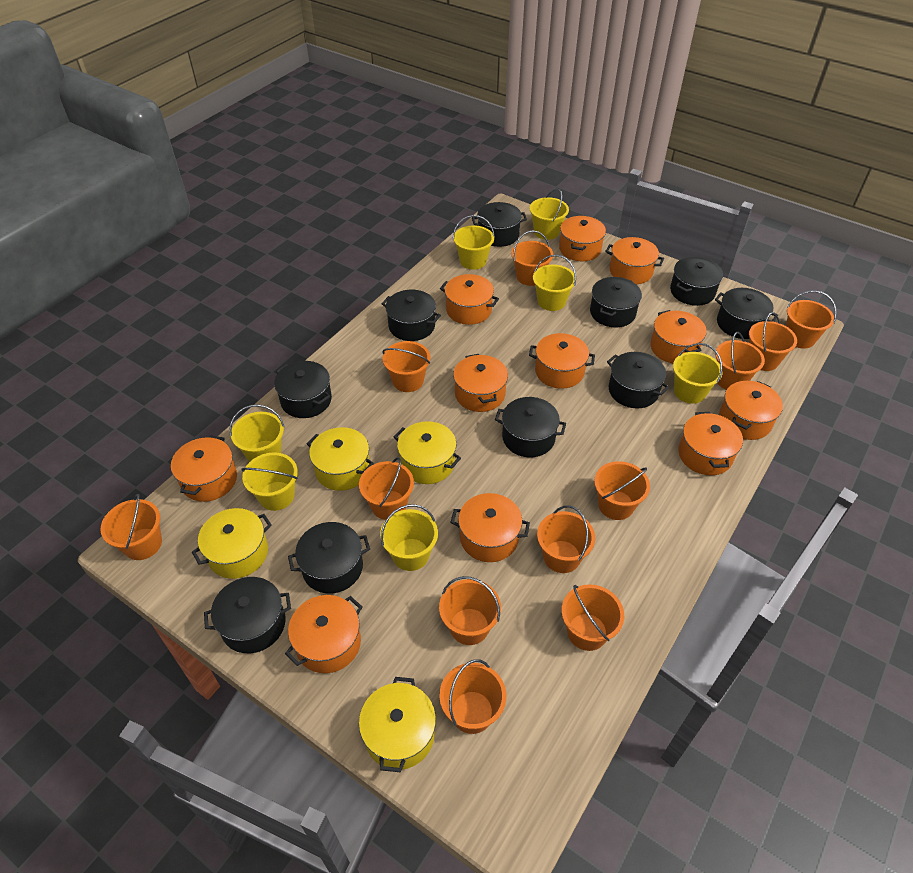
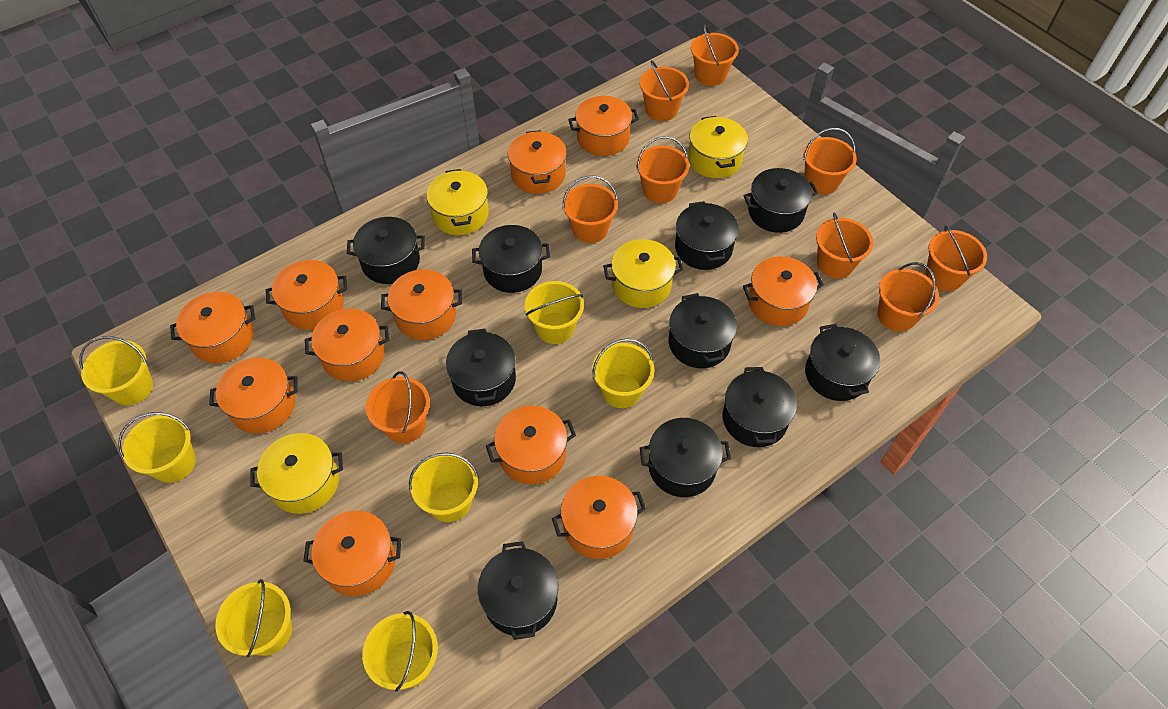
orange bucket: 12 -> 9

